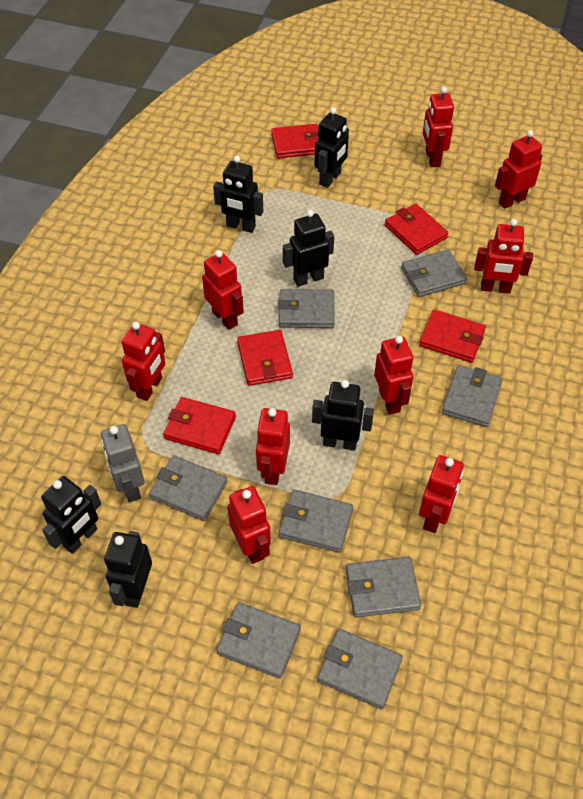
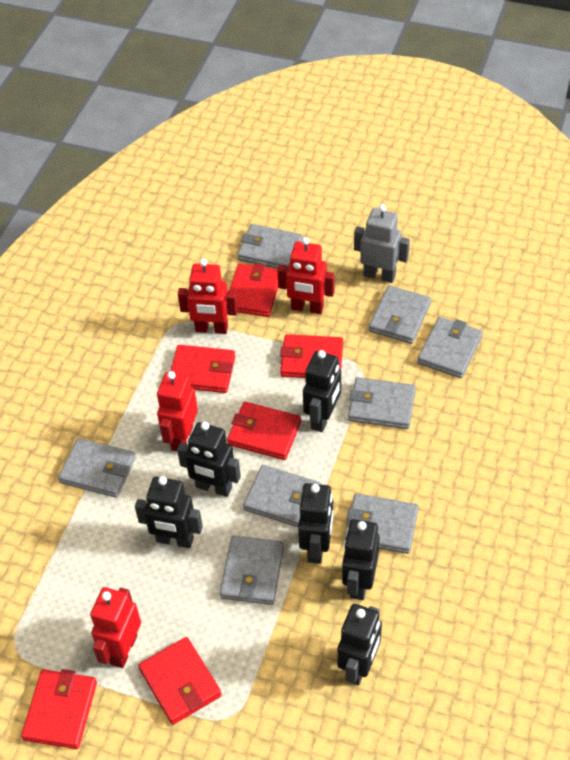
red robot: 9 -> 4
red wallet: 5 -> 6

